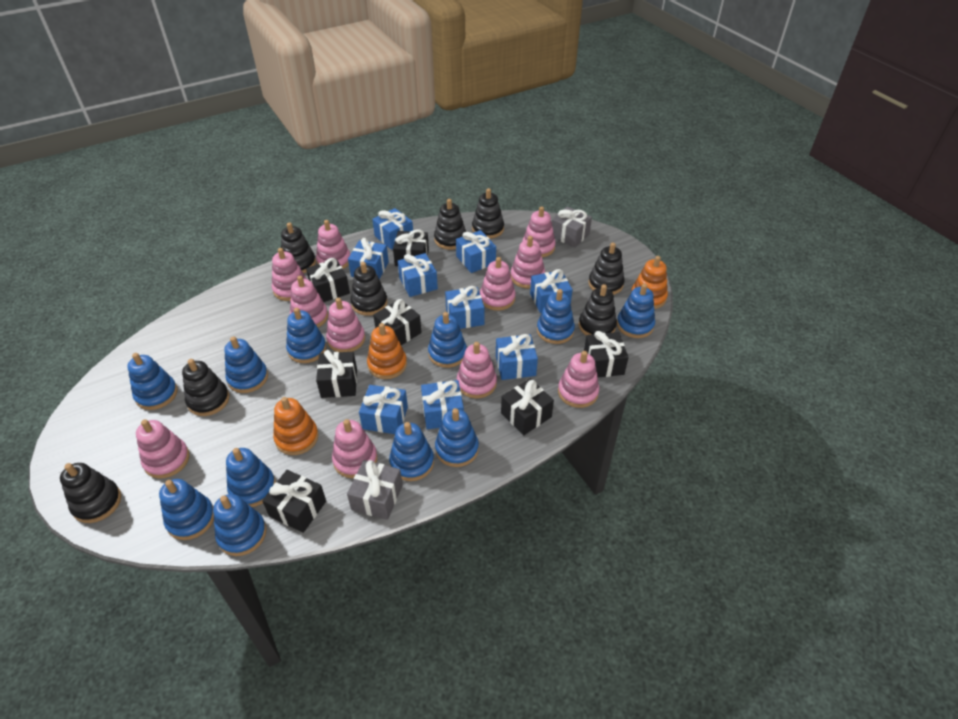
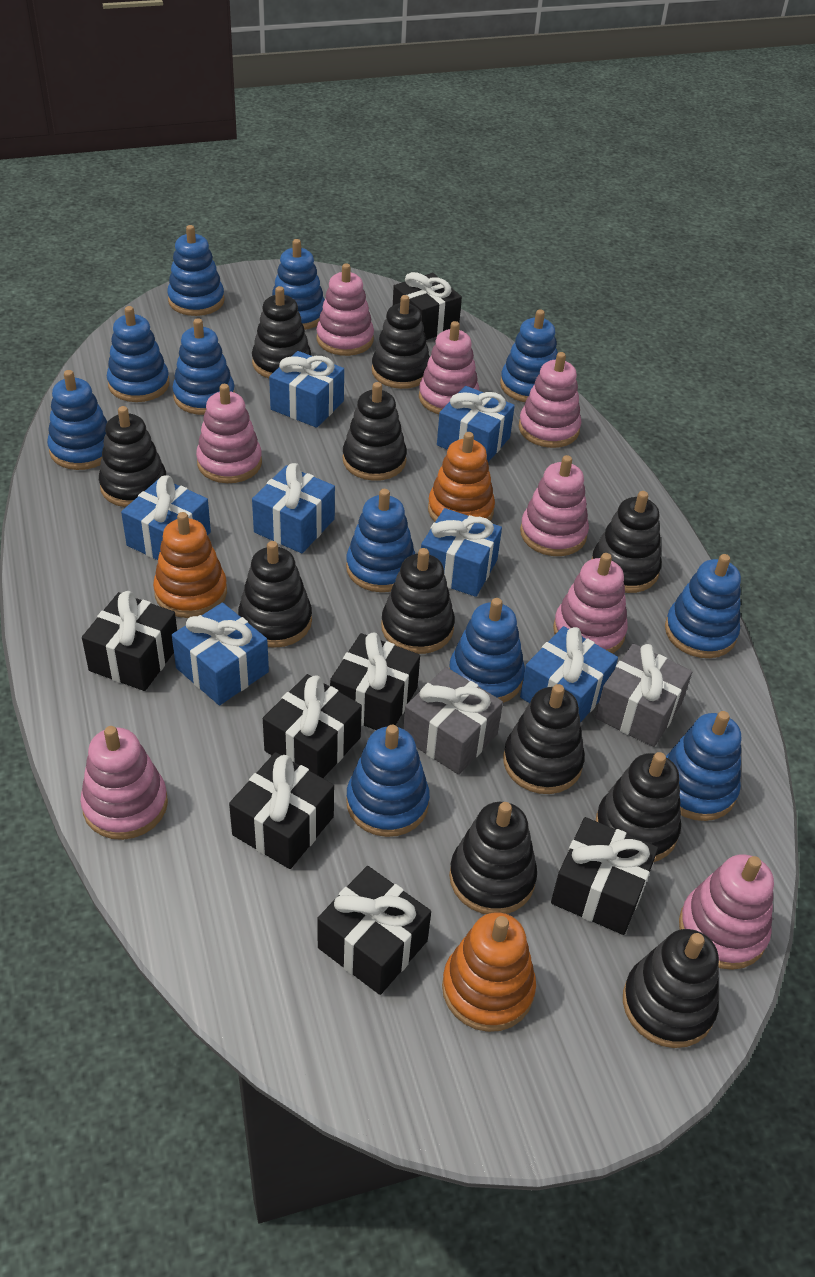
black stacking toy: 8 -> 11
blue gift: 9 -> 7
pink stacking toy: 11 -> 8

